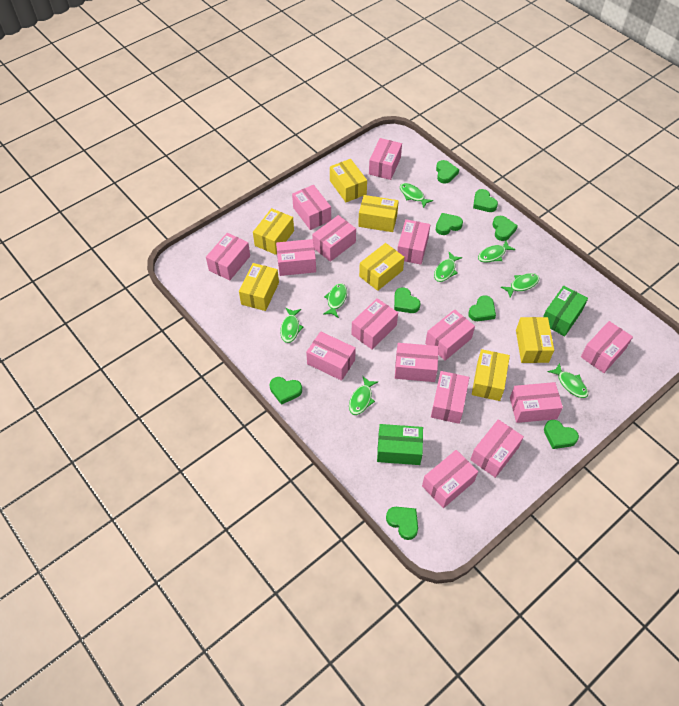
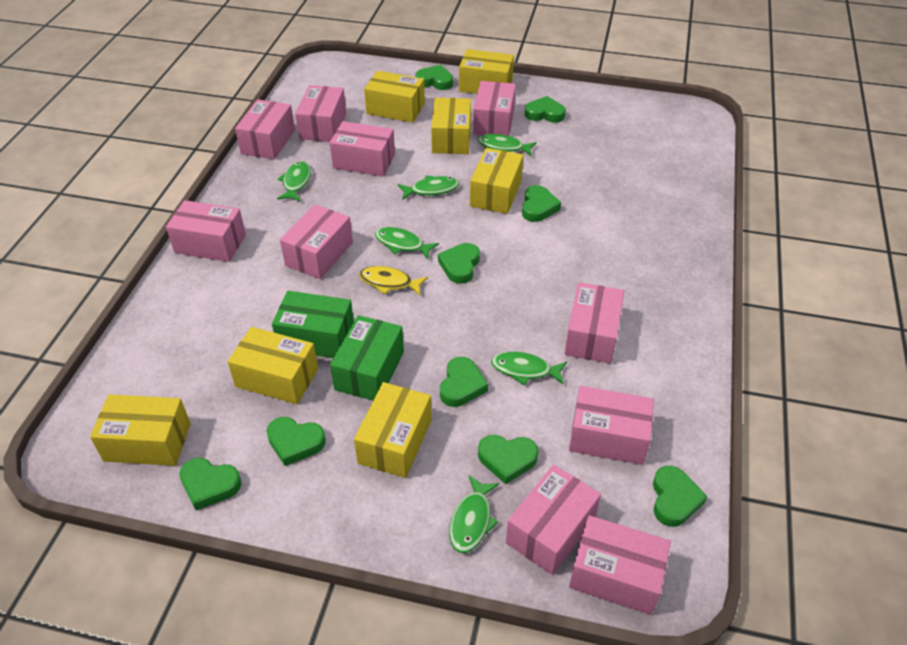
green fish: 8 -> 6
pink box: 15 -> 10
yellow fish: 0 -> 1

